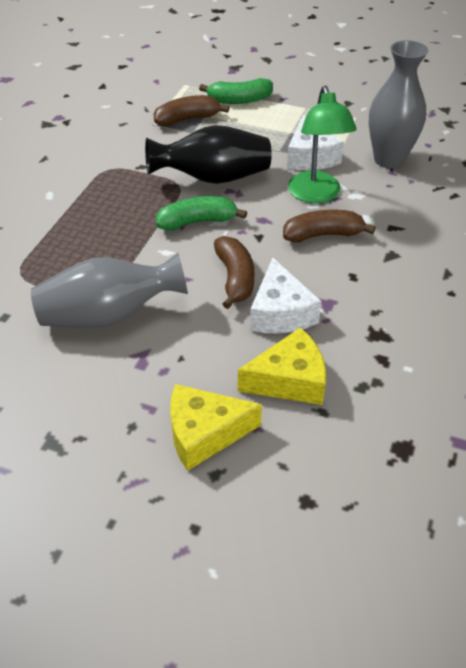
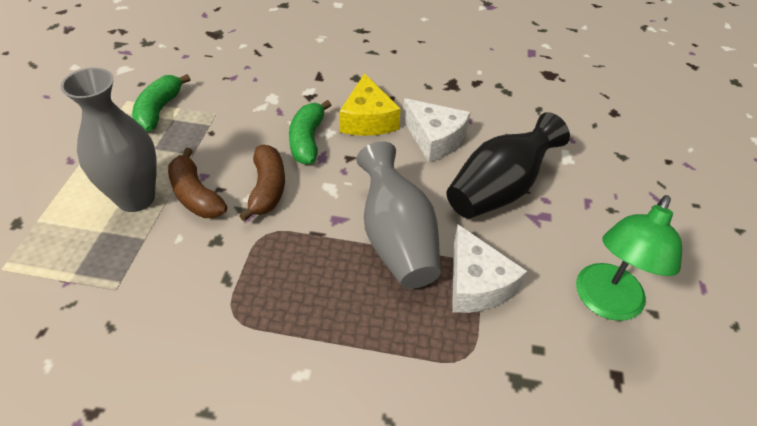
brown banana: 3 -> 2
yellow cheese: 2 -> 1

